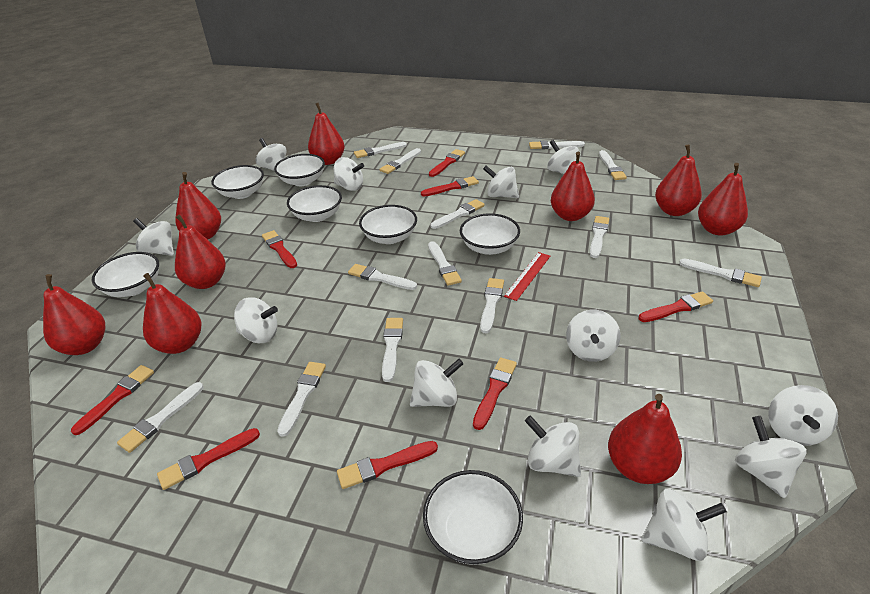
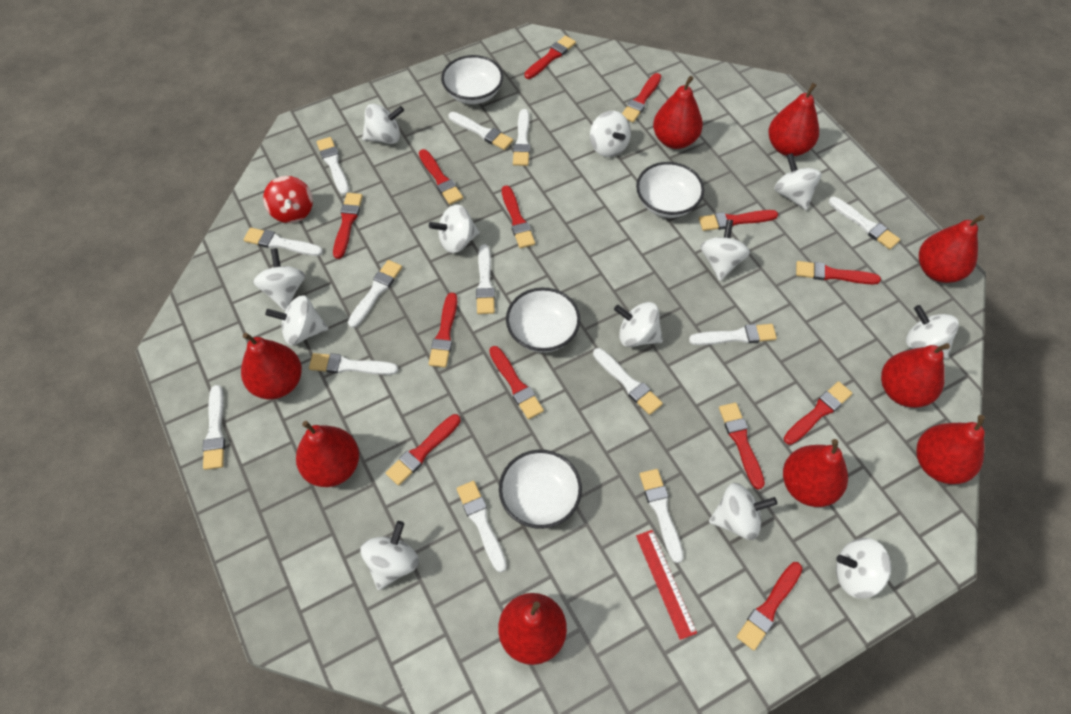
red brush: 8 -> 13
red spinning top: 0 -> 1
white bowl: 7 -> 4

